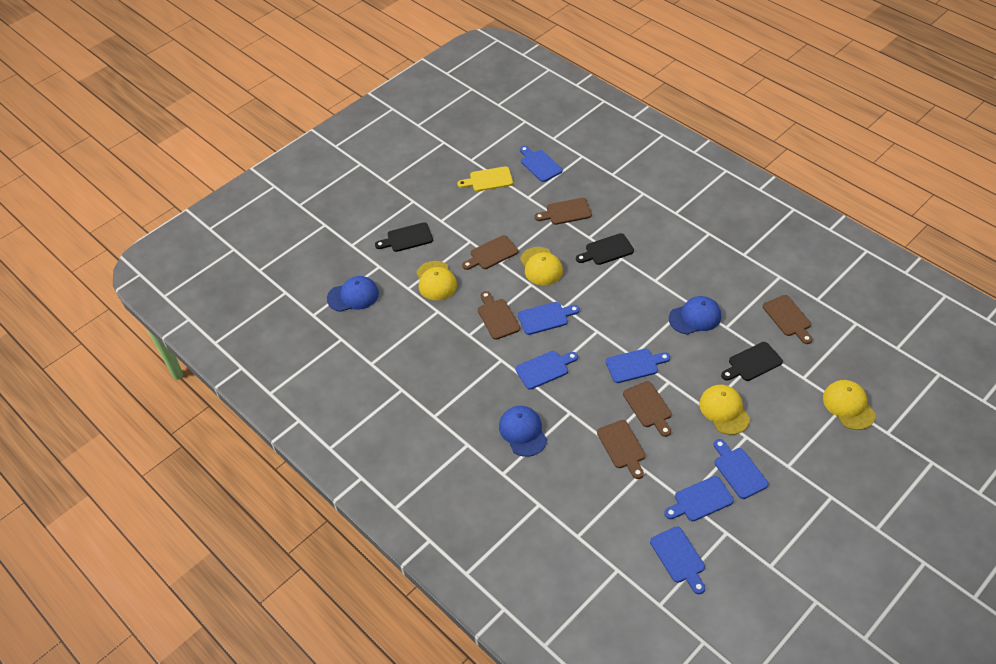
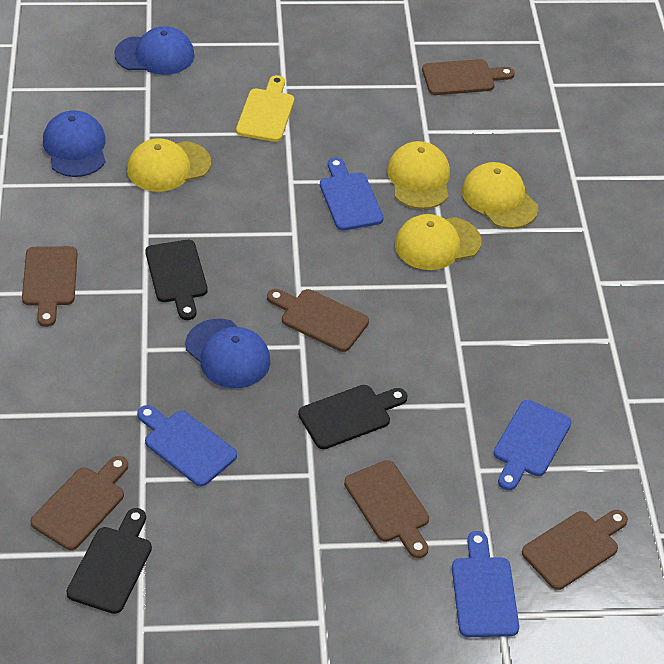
blue cutting board: 7 -> 4

